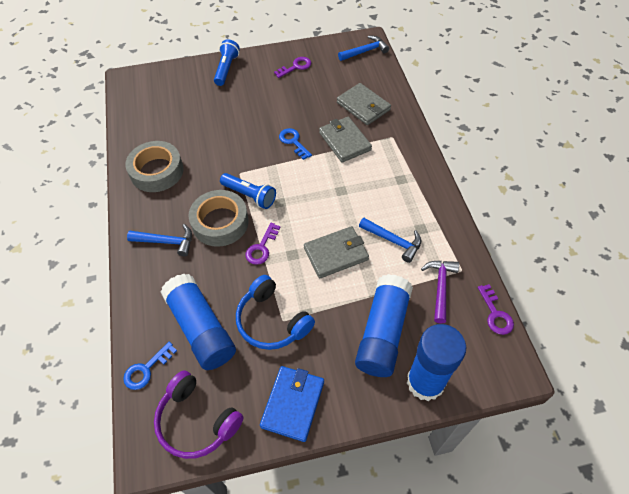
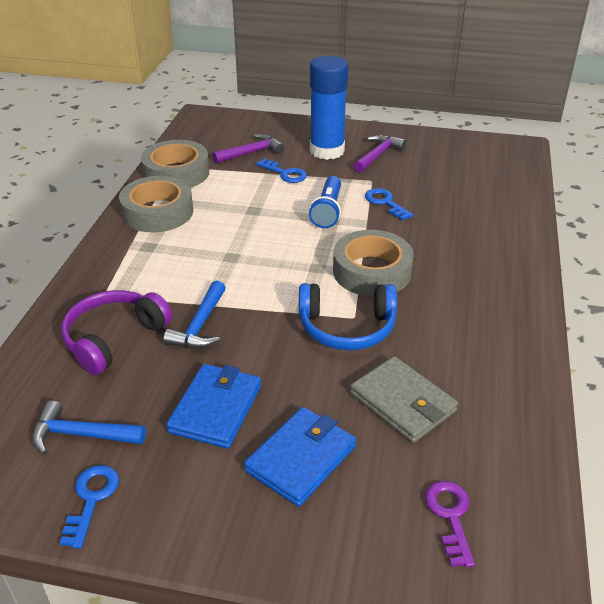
blue flashlight: 2 -> 1
blue glue stick: 3 -> 1
blue hammer: 3 -> 2
blue key: 2 -> 3
blue wallet: 1 -> 2
grey tape: 2 -> 3
grey wallet: 3 -> 1
purple hammer: 1 -> 2
purple key: 3 -> 1

